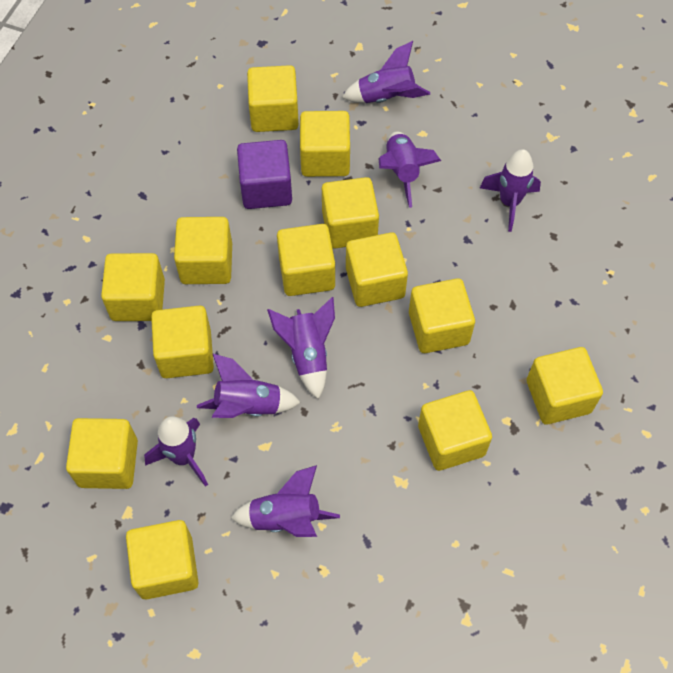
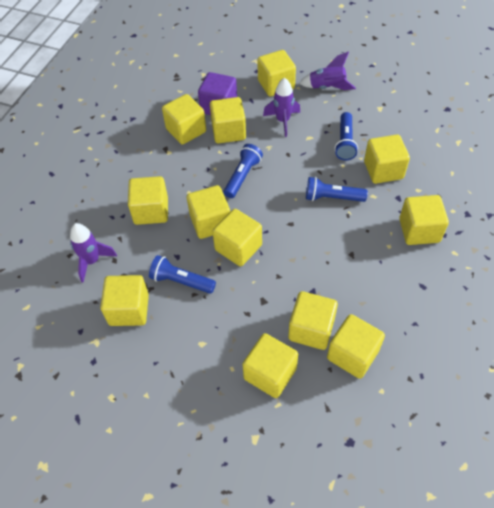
blue flashlight: 0 -> 4
purple rocket: 7 -> 3
yellow cube: 13 -> 12

